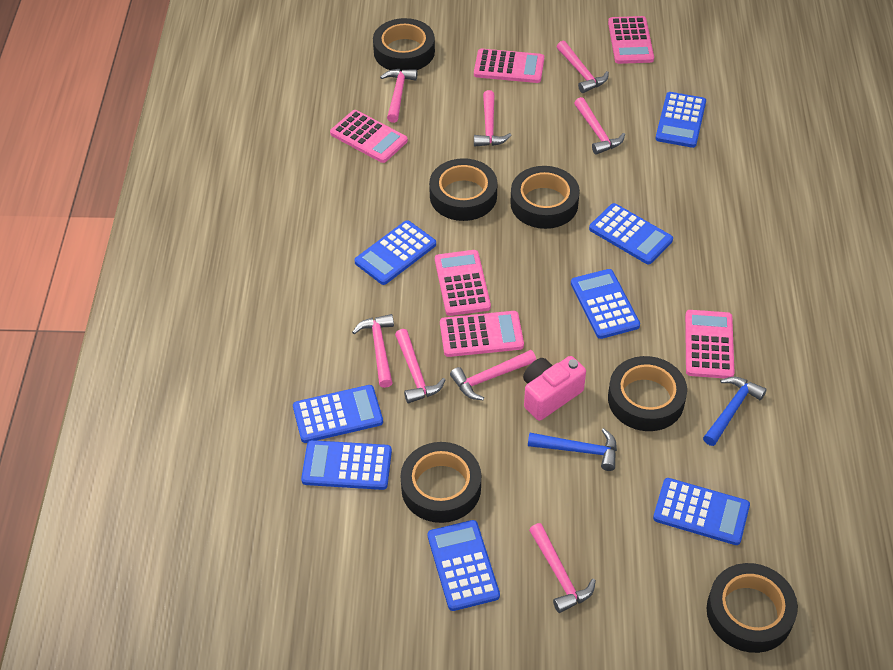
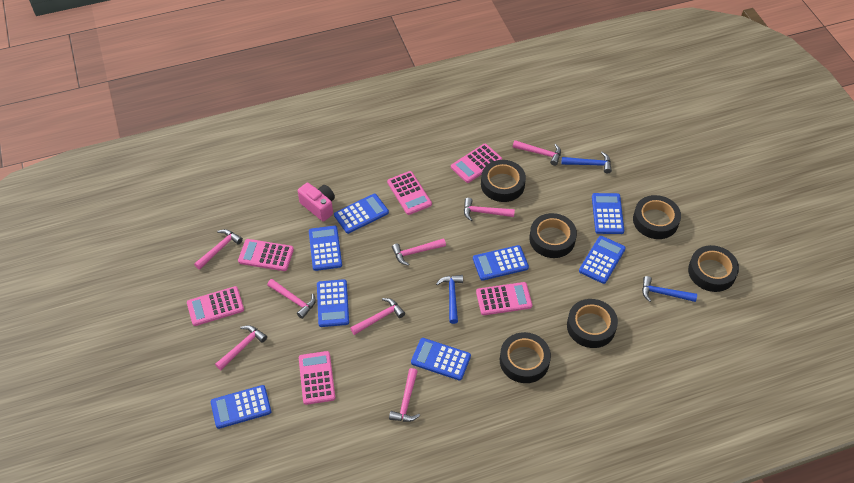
blue hammer: 2 -> 3

